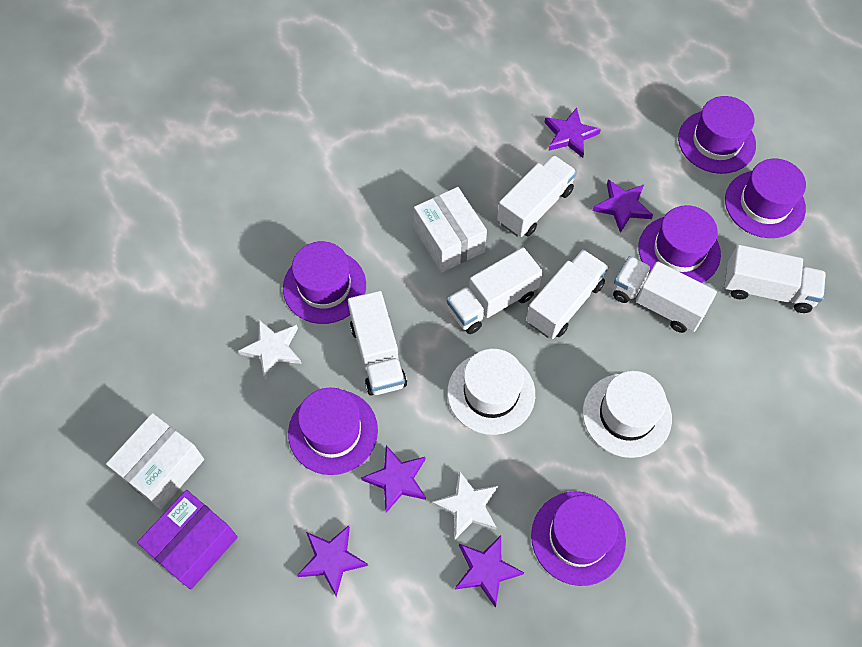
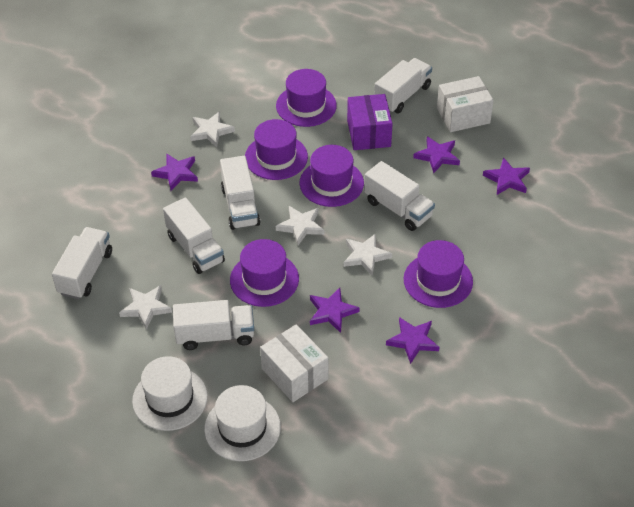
purple hat: 6 -> 5
white star: 2 -> 4

